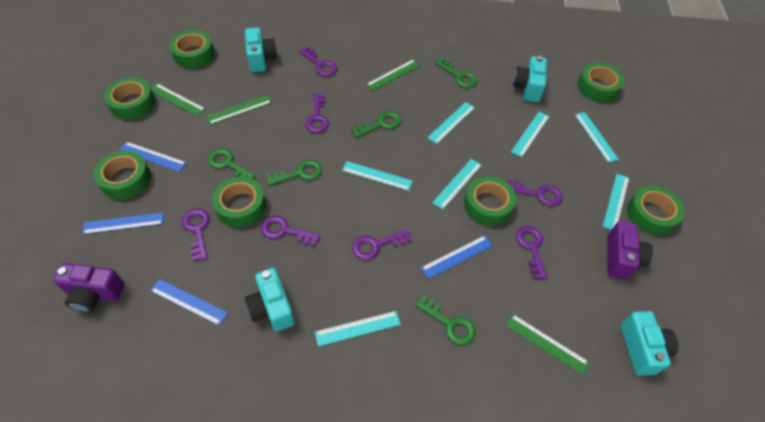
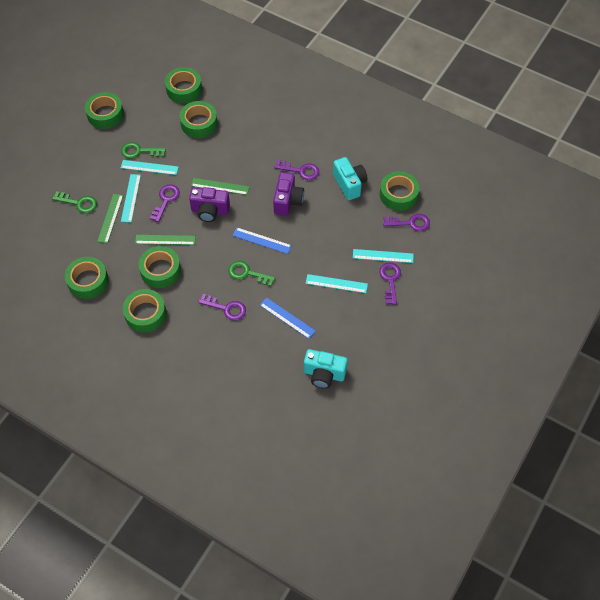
blue ruler: 4 -> 2
green key: 5 -> 3
green ruler: 4 -> 3
purple key: 7 -> 5
turquoise camera: 4 -> 2
turquoise ruler: 7 -> 4

